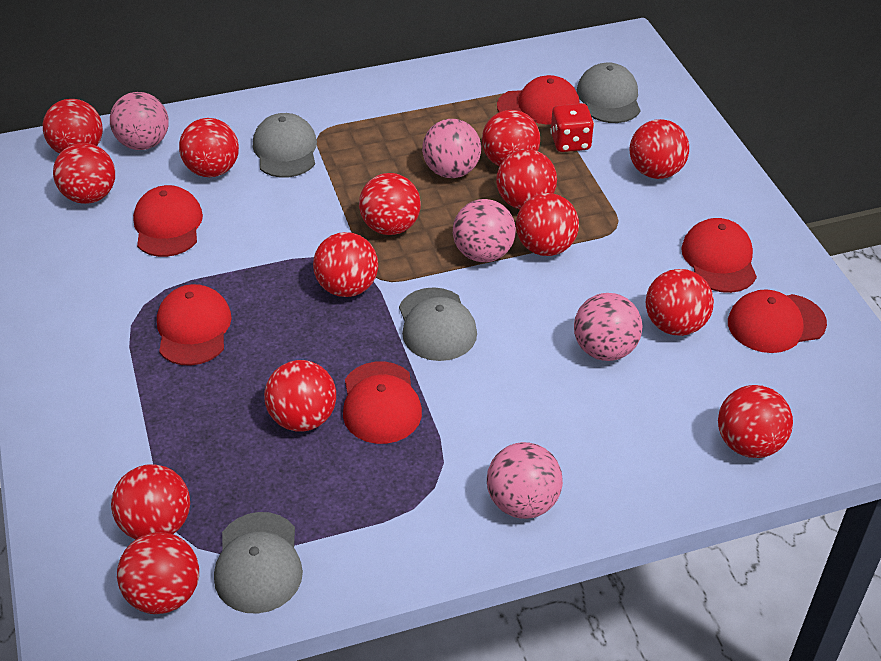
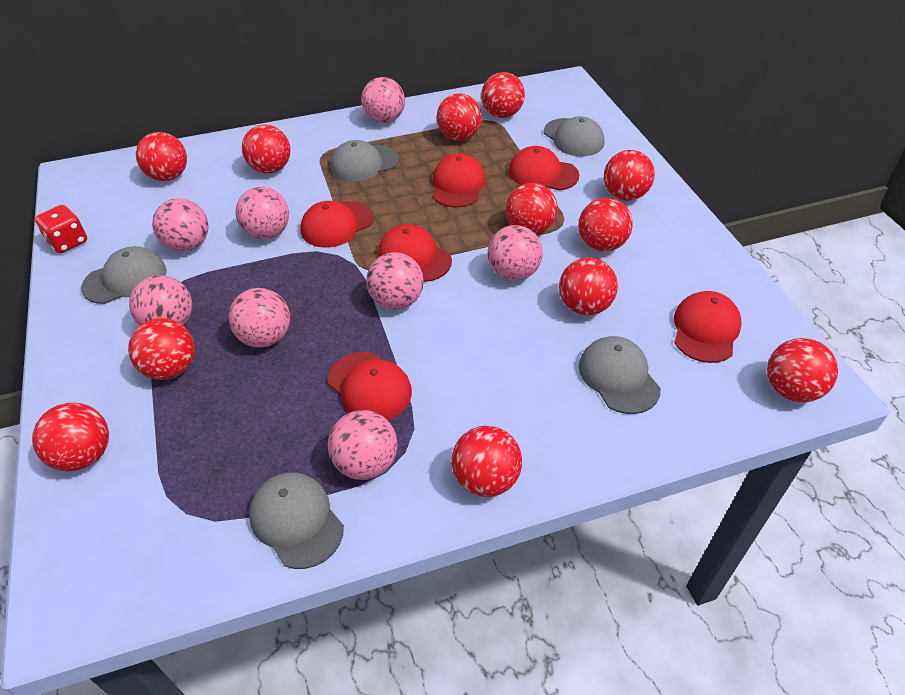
grey cap: 4 -> 5
pink ball: 5 -> 8
red ball: 14 -> 12

